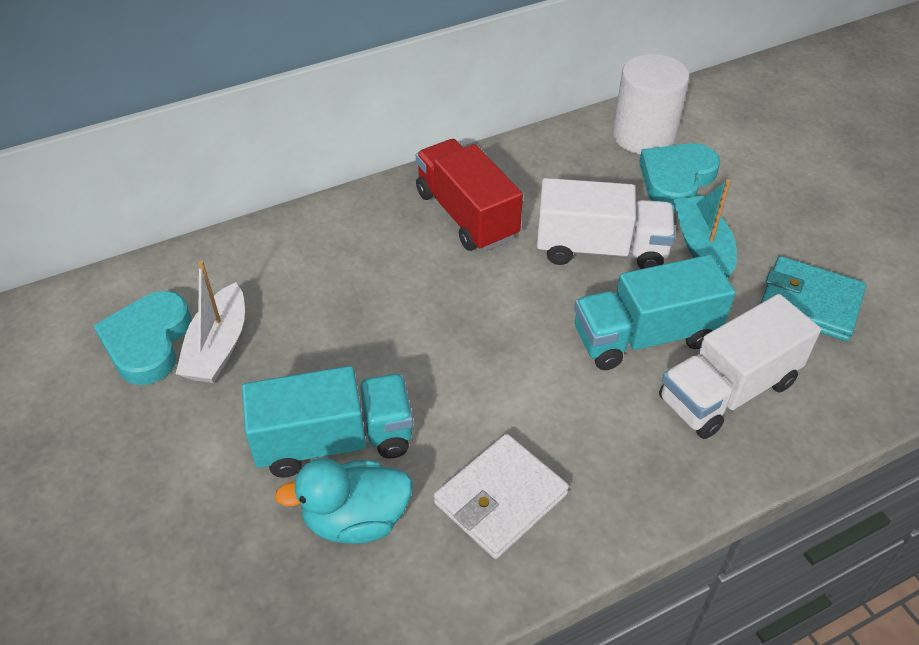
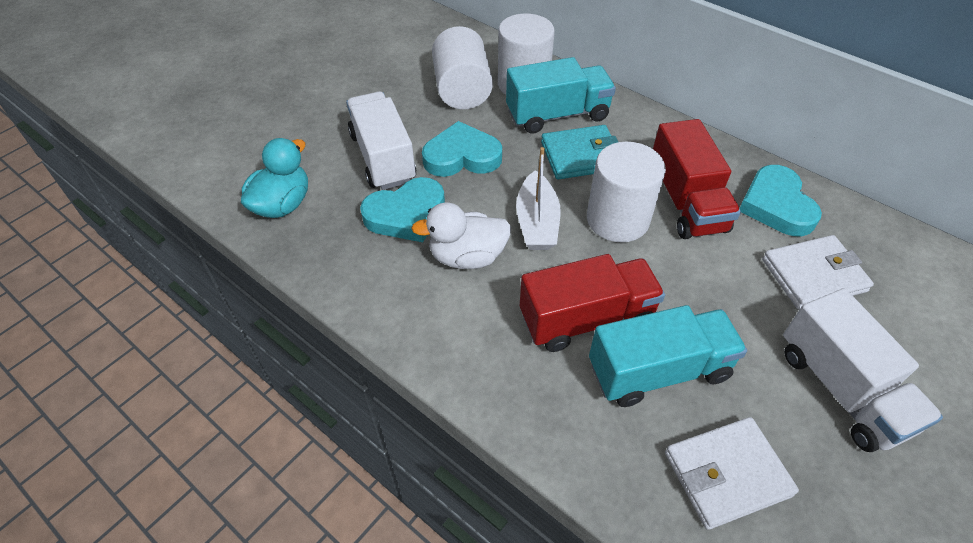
red truck: 1 -> 2
turquoise boat: 1 -> 0
turquoise heart: 2 -> 3
white cylinder: 1 -> 3
white duck: 0 -> 1
white wallet: 1 -> 2

